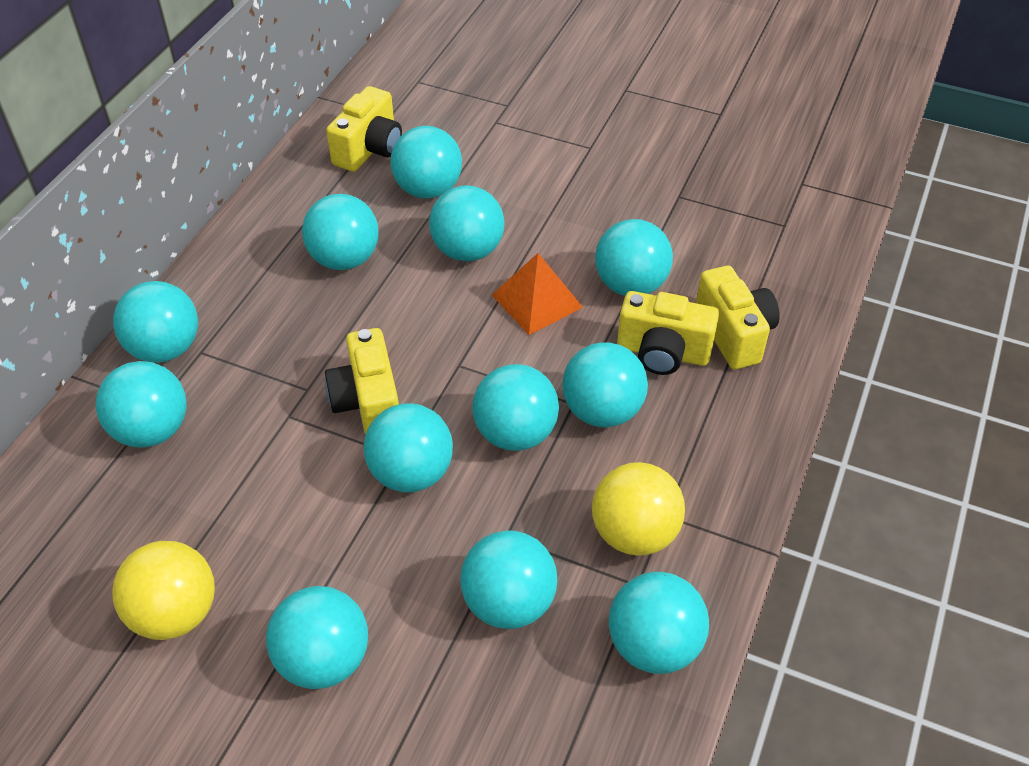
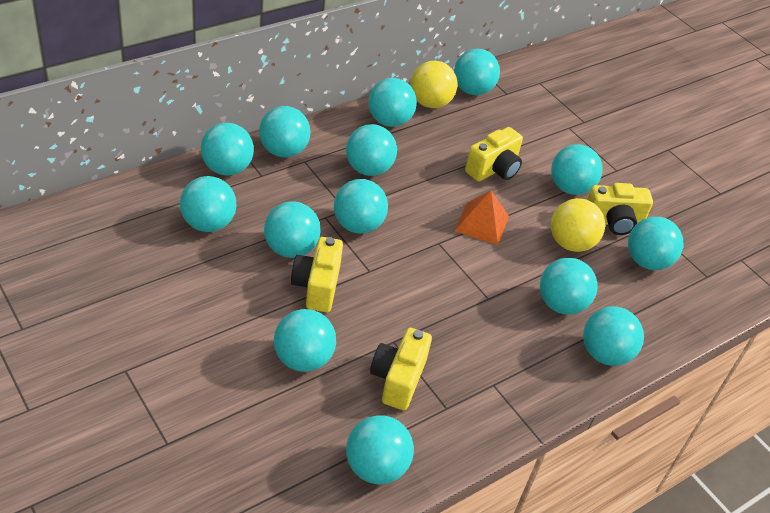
turquoise ball: 12 -> 14

